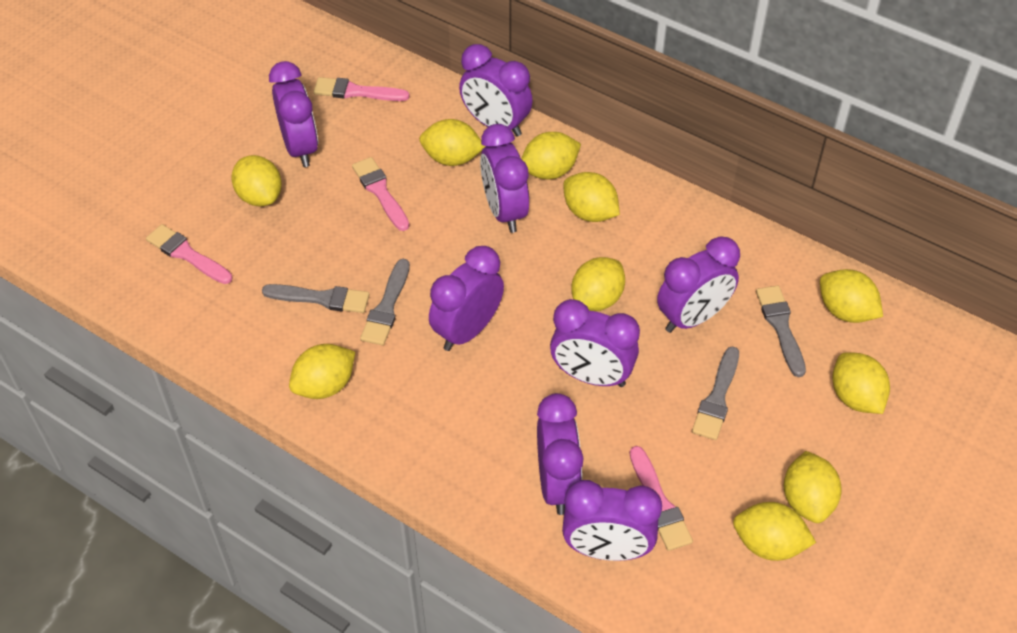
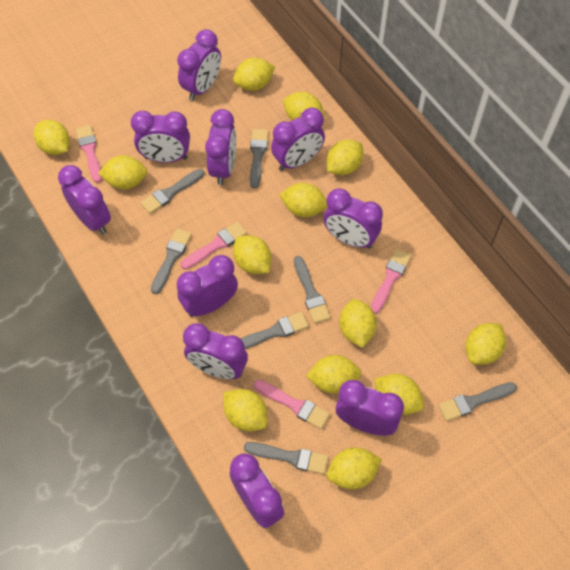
grey brush: 4 -> 7
purple clock: 8 -> 10
yellow lemon: 10 -> 13

